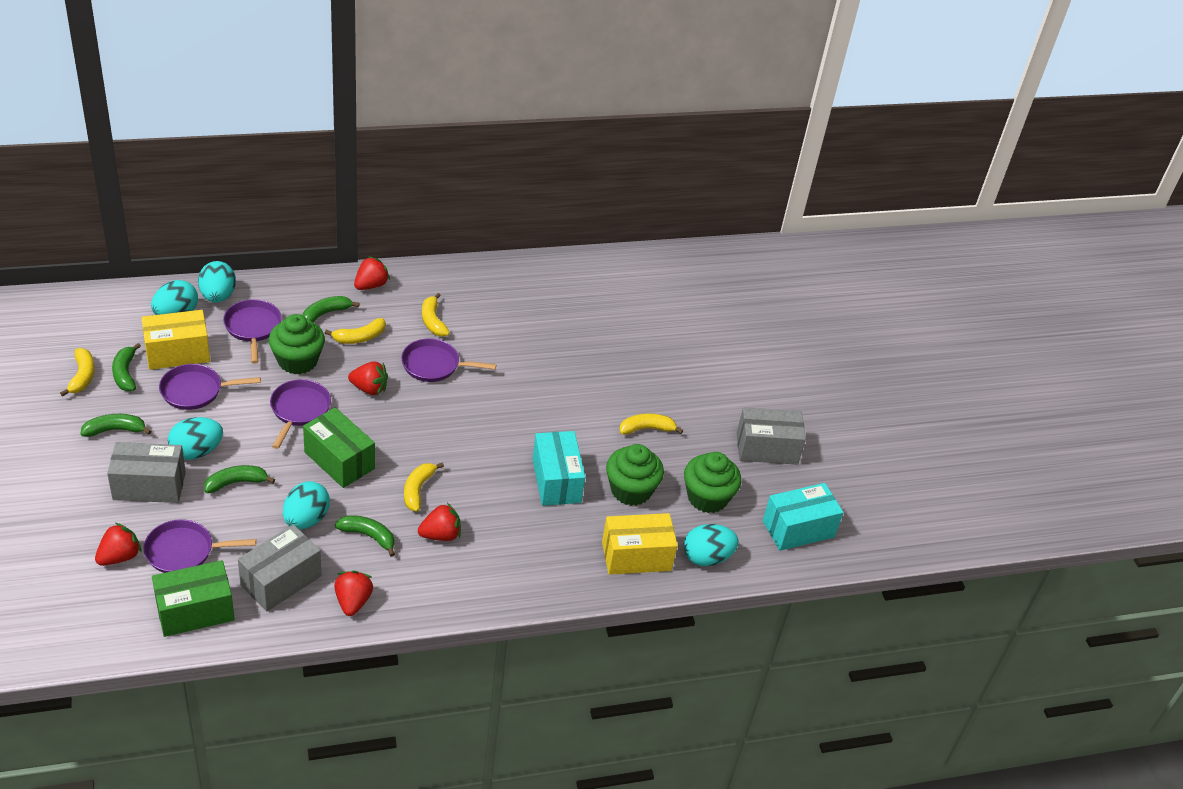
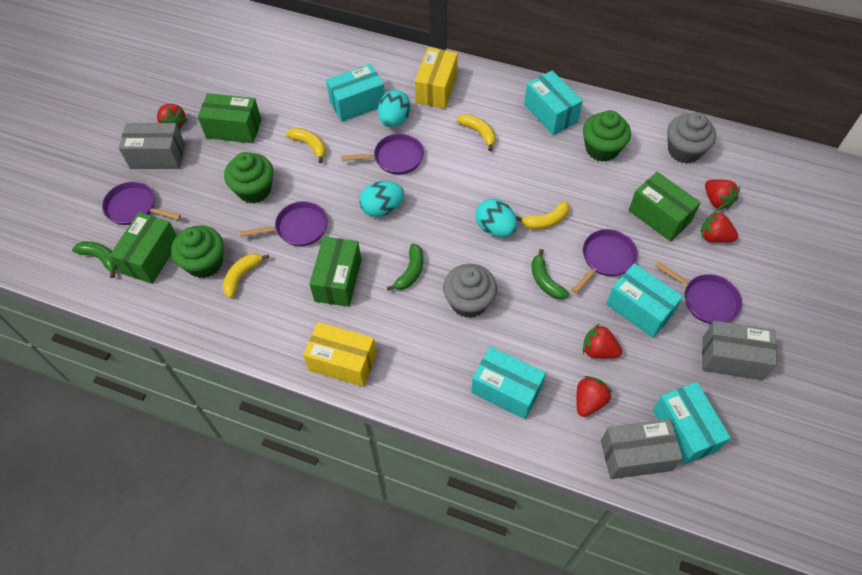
green banana: 5 -> 3
green box: 2 -> 4
grey cupcake: 0 -> 2
turquoise box: 2 -> 5
turquoise egg: 5 -> 3
yellow banana: 5 -> 4

